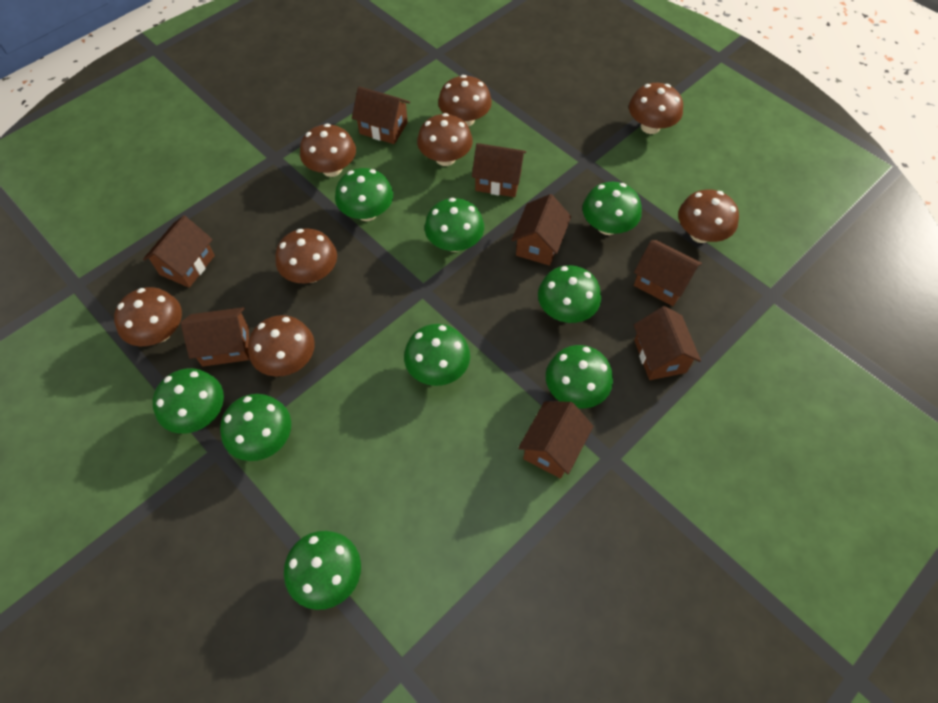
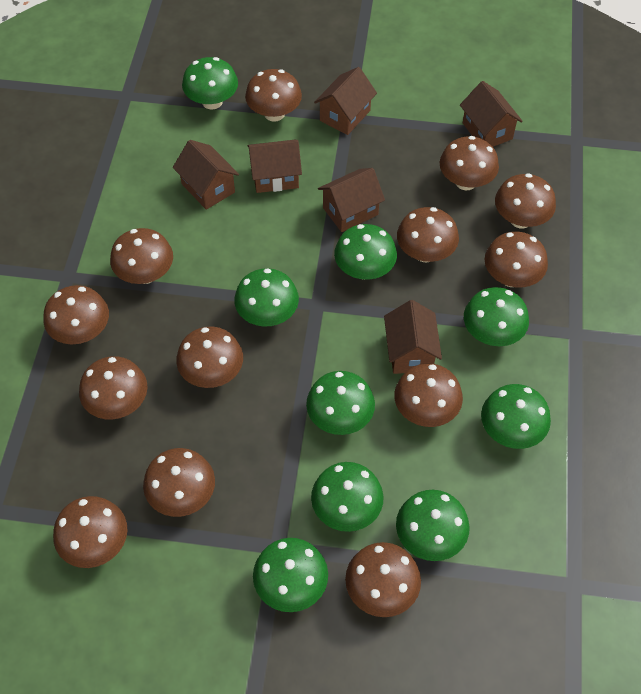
brown house: 8 -> 6
brown mushroom: 8 -> 13

